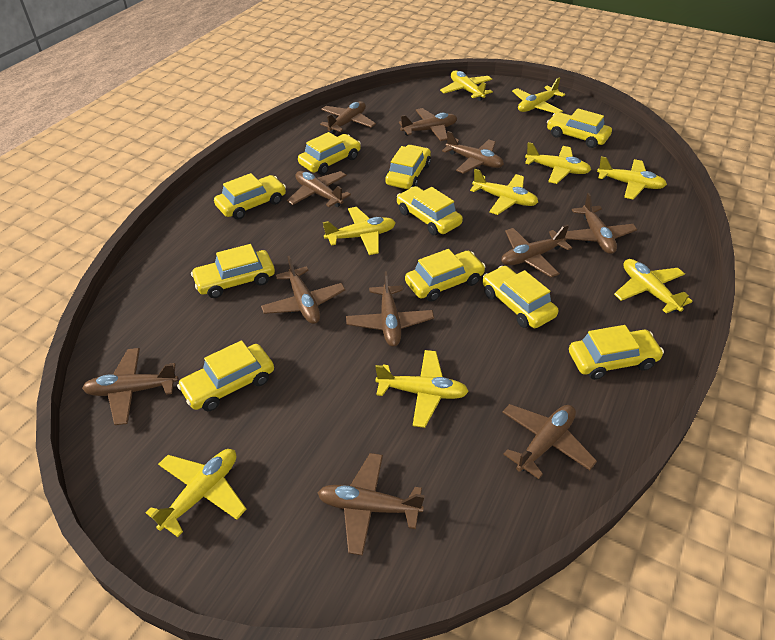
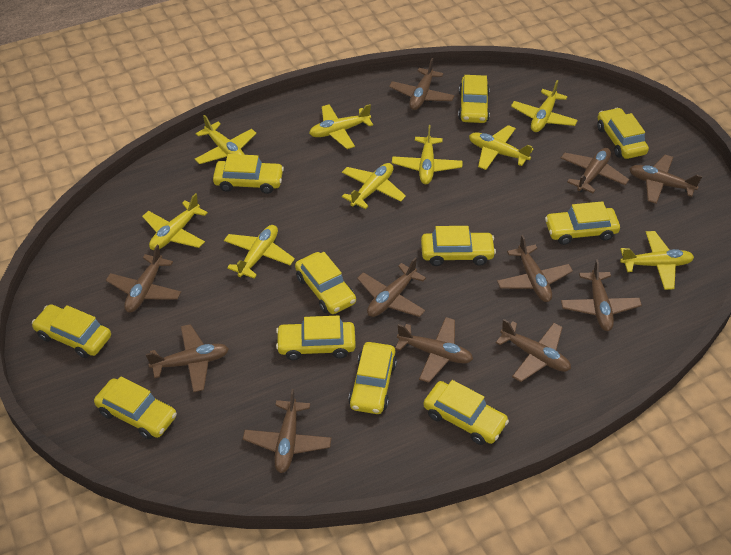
yellow car: 10 -> 11

